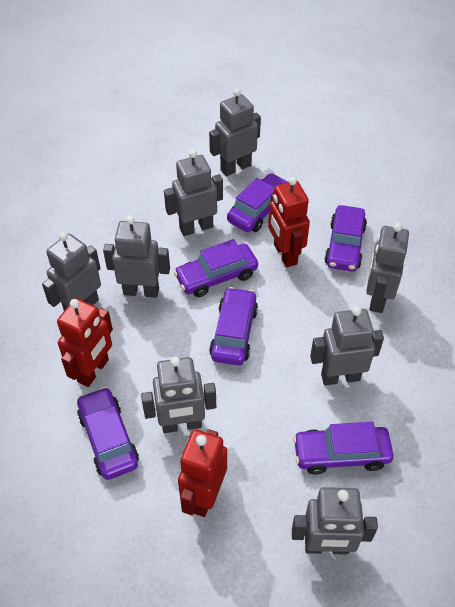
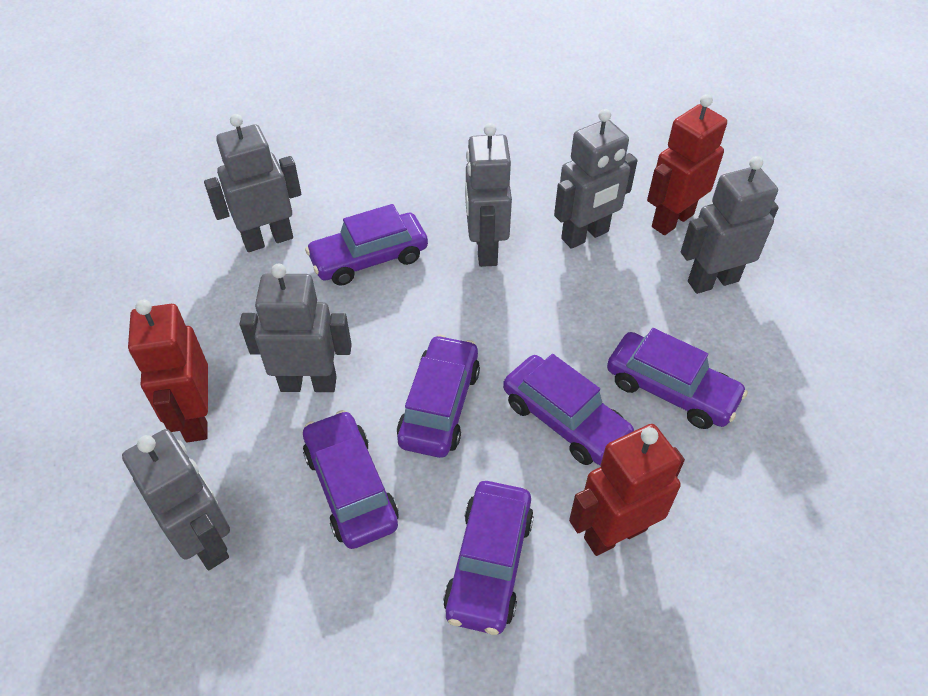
grey robot: 8 -> 6

